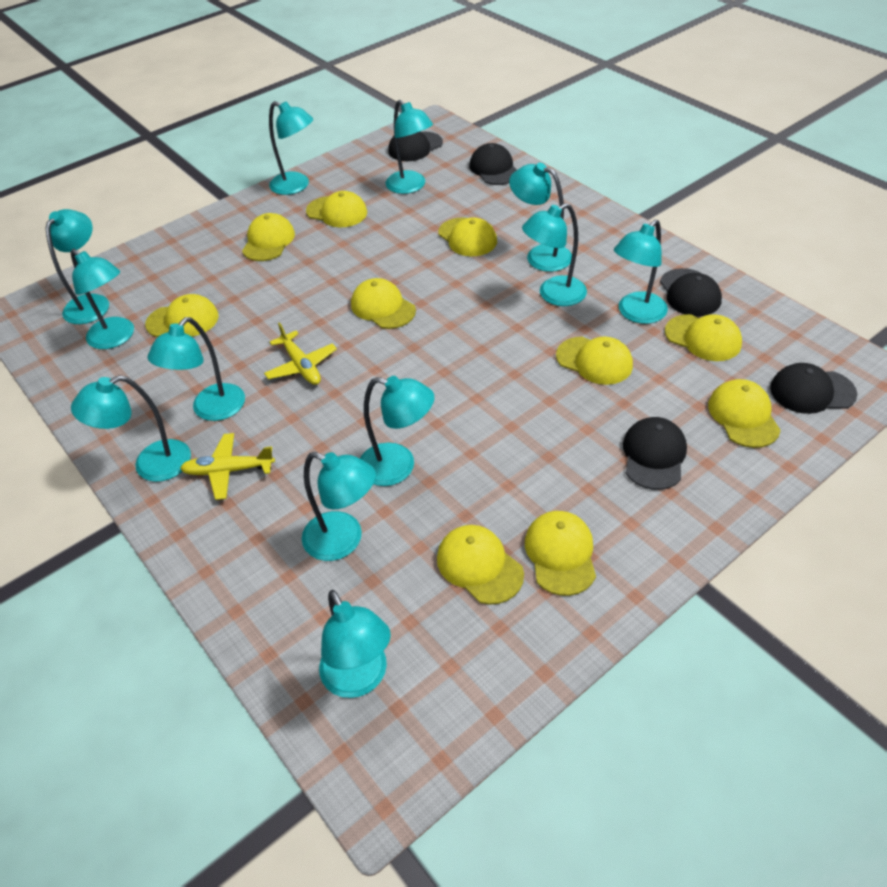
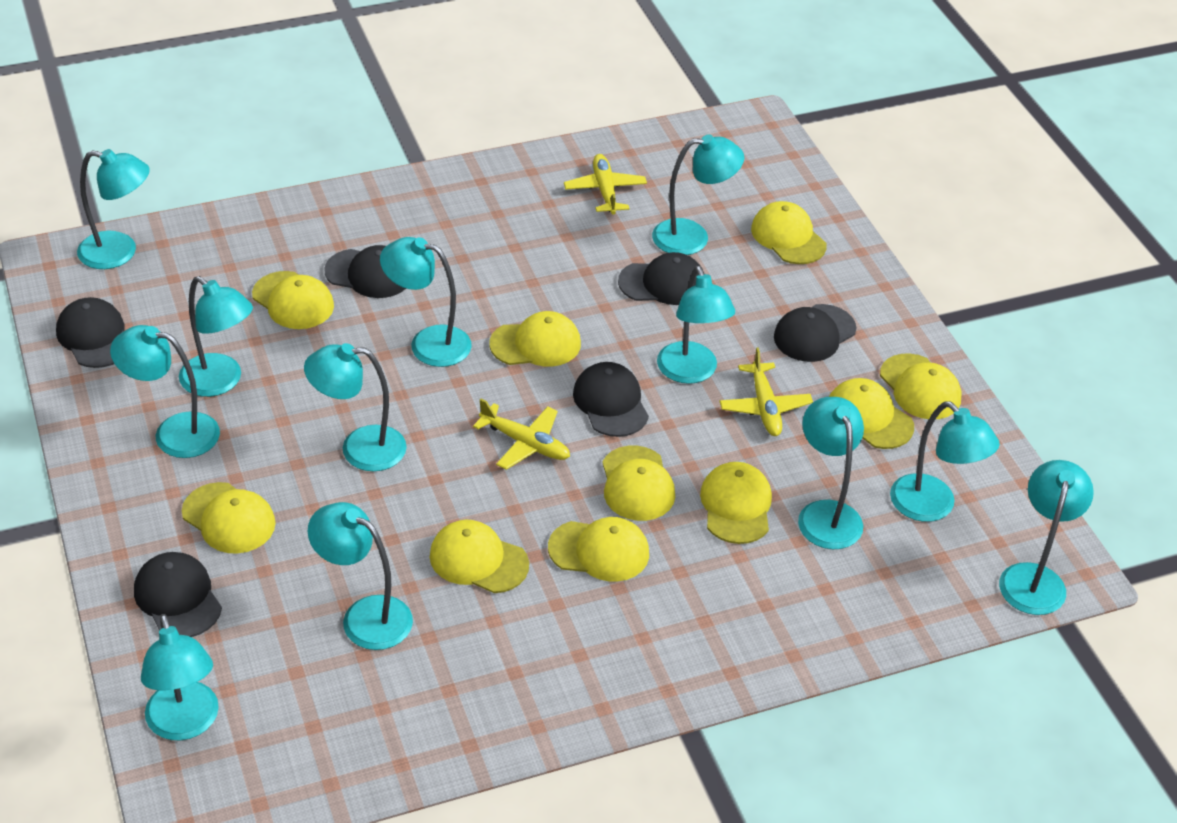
black cap: 5 -> 6
yellow plane: 2 -> 3

